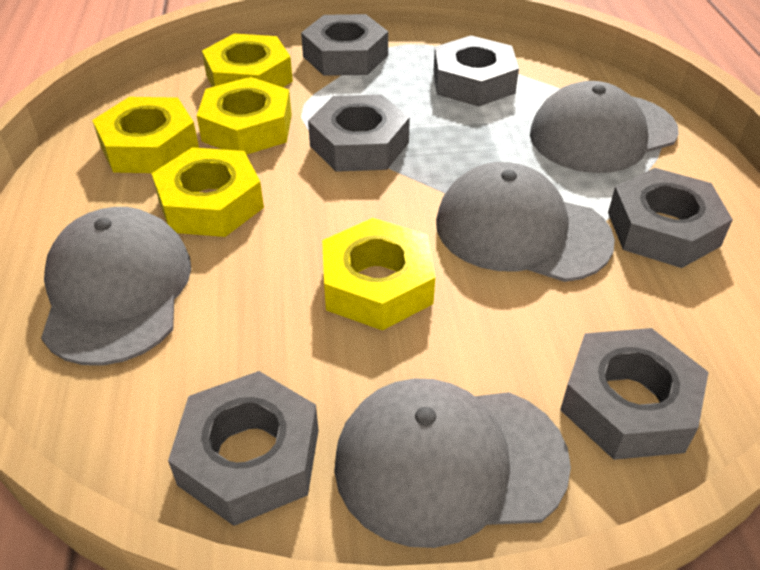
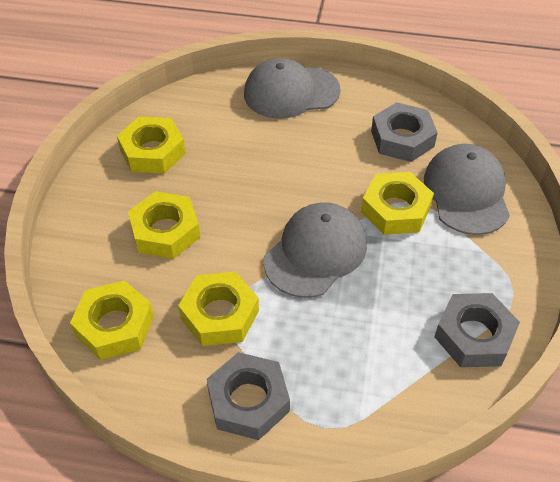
grey cap: 4 -> 3
grey nut: 6 -> 3

